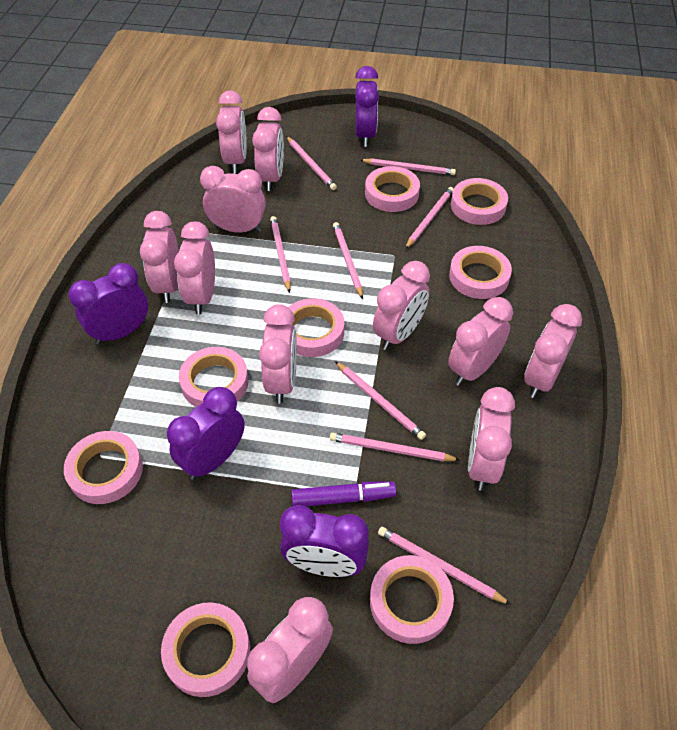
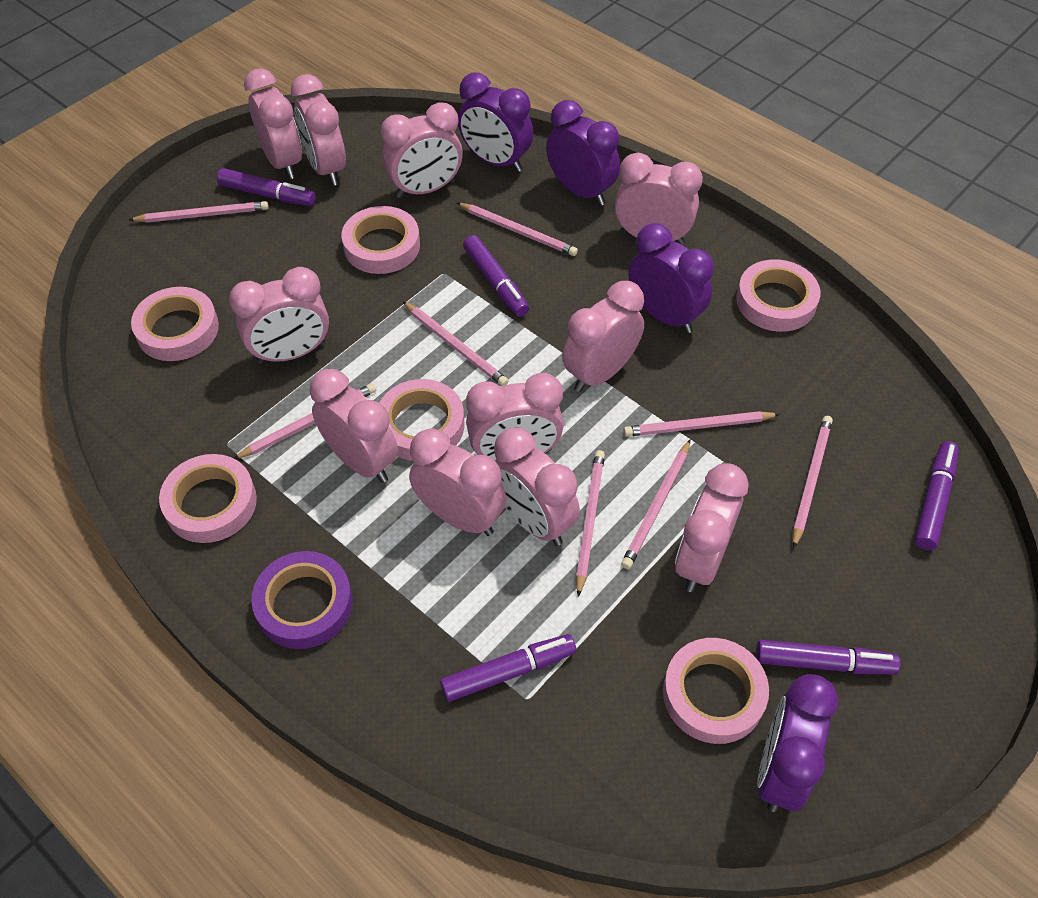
pink tape: 8 -> 6
purple marker: 1 -> 5
purple tape: 0 -> 1

